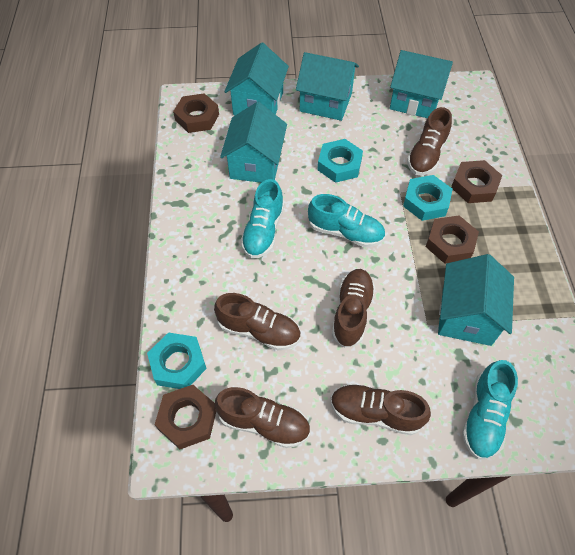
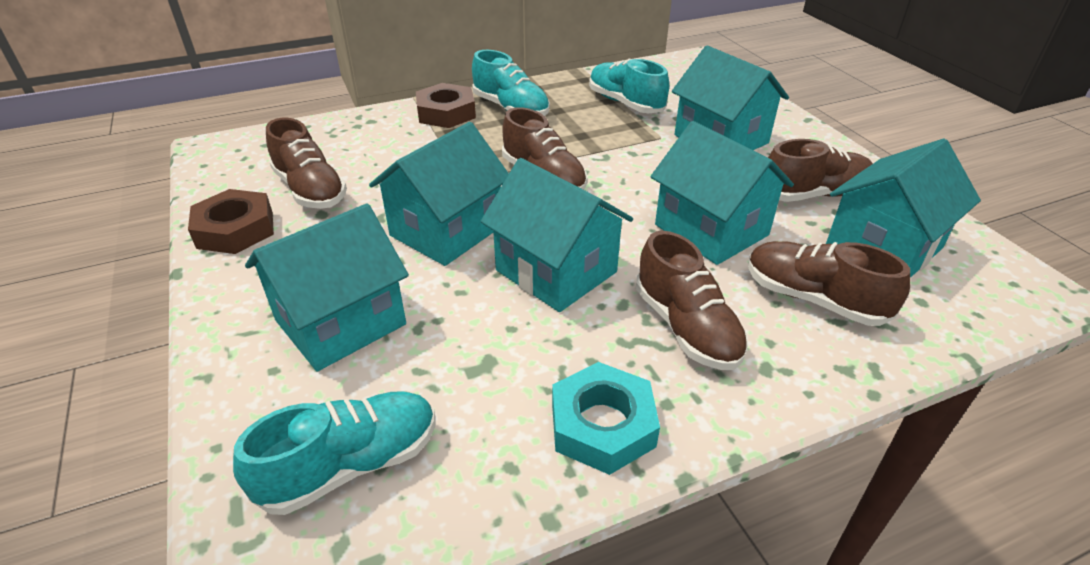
brown nut: 4 -> 2
turquoise house: 5 -> 6
turquoise nut: 3 -> 1

